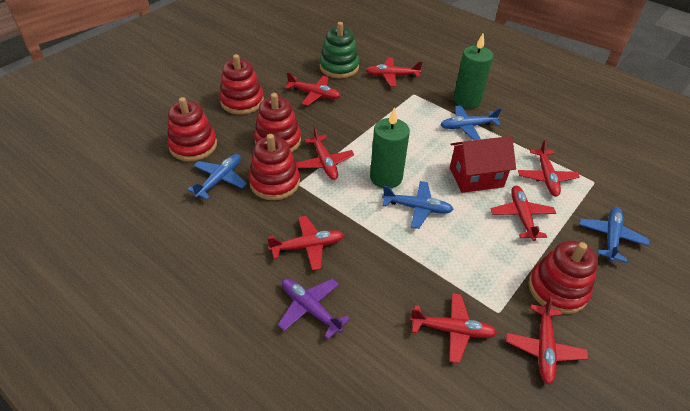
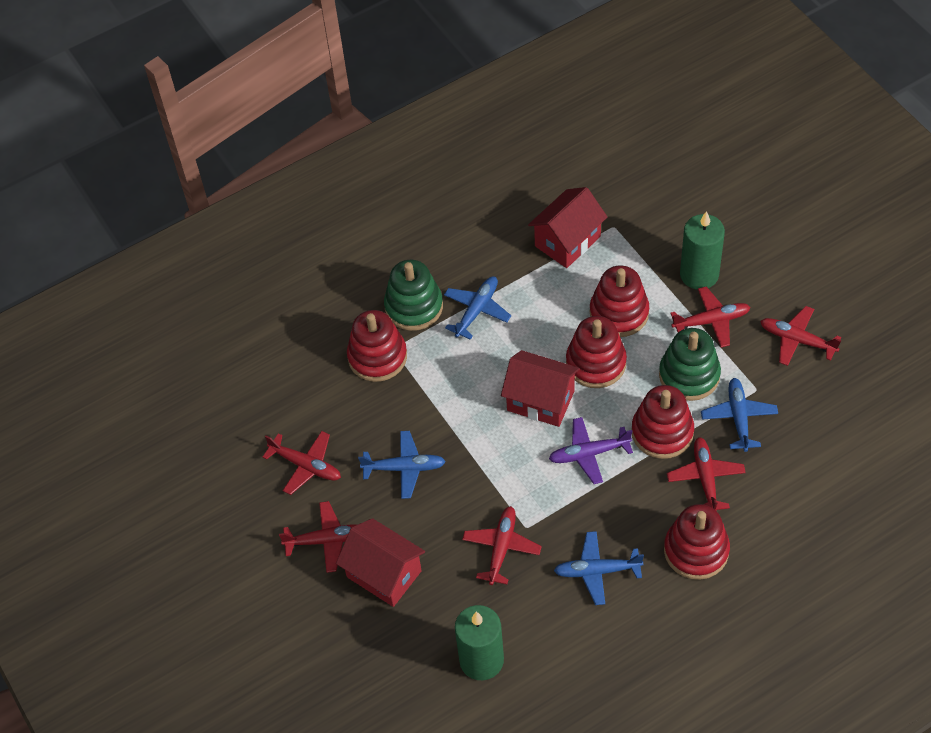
green stacking toy: 1 -> 2
red house: 1 -> 3
red plane: 8 -> 6

